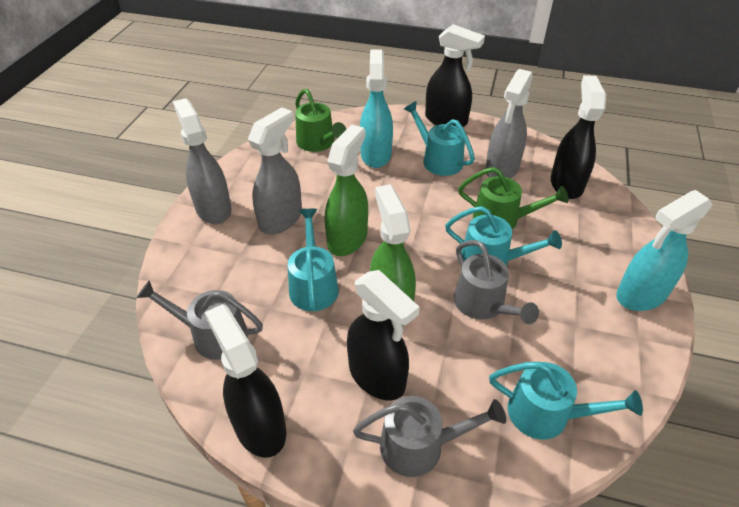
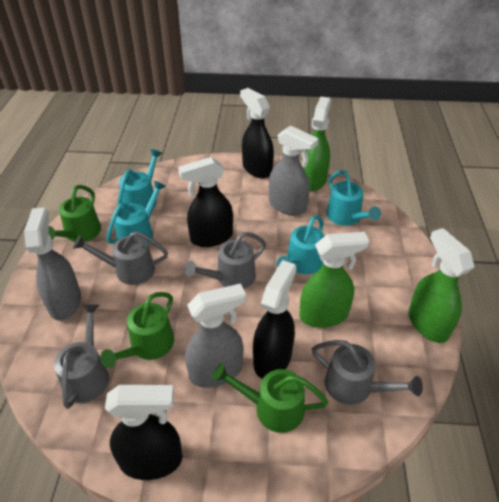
green spray bottle: 2 -> 3
green watering can: 2 -> 3
grey watering can: 3 -> 4
turquoise spray bottle: 2 -> 0

